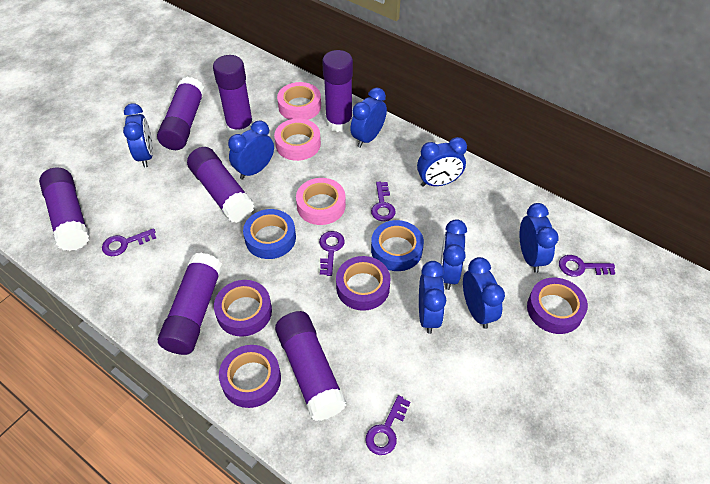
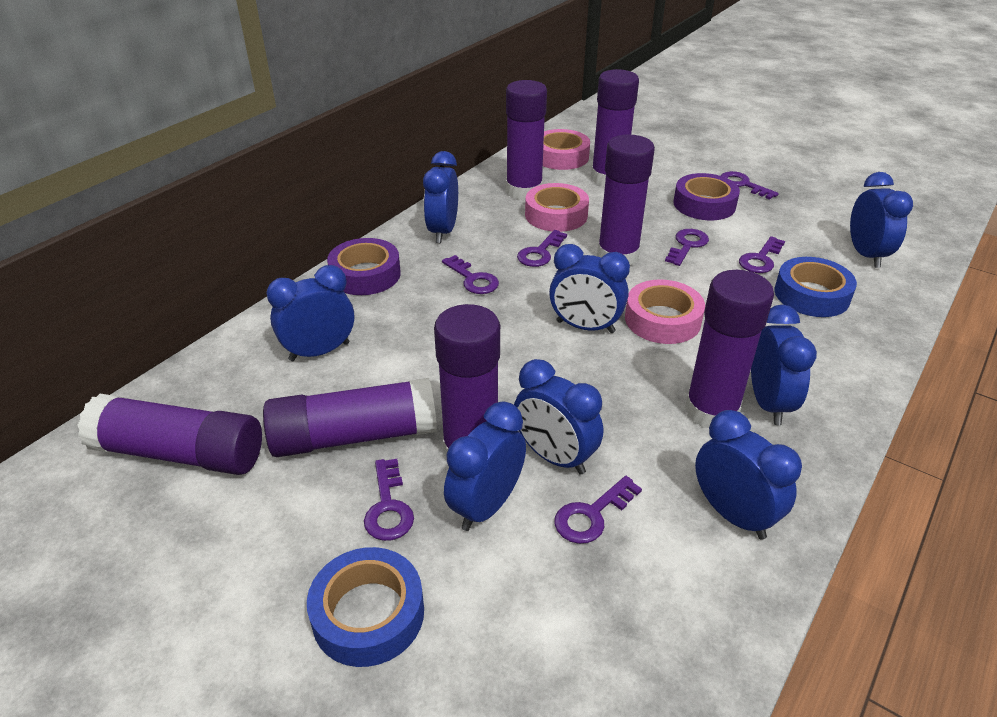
purple key: 5 -> 7
purple tape: 4 -> 2

